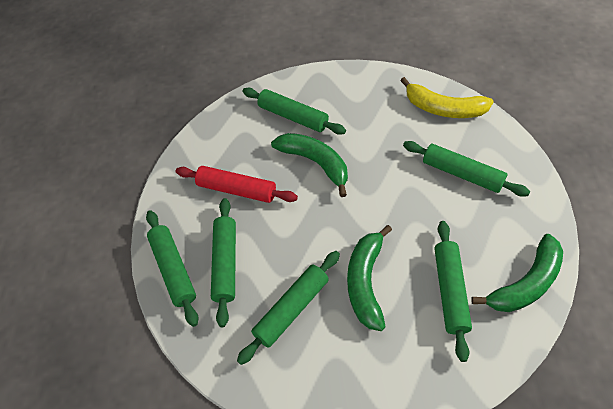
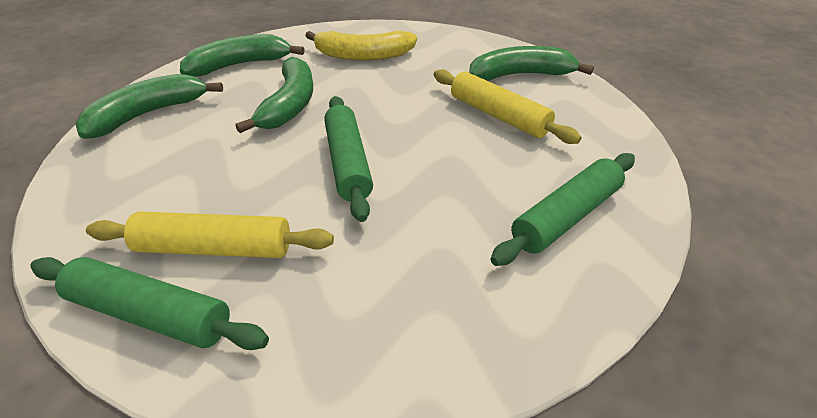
green banana: 3 -> 4
green rolling pin: 6 -> 3
red rolling pin: 1 -> 0
yellow rolling pin: 0 -> 2

